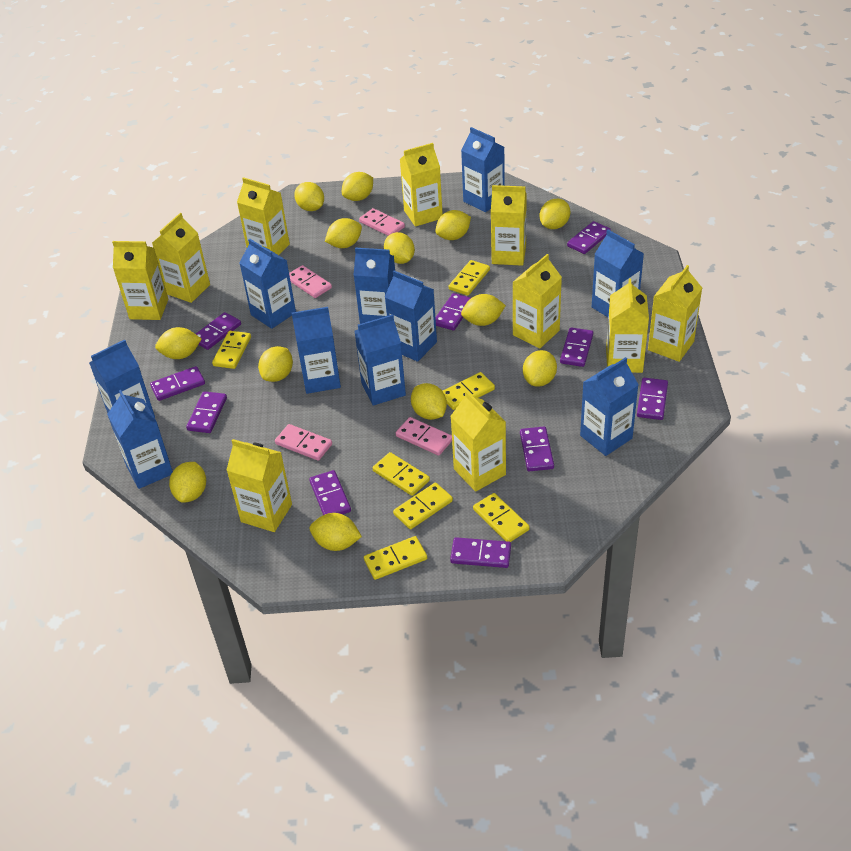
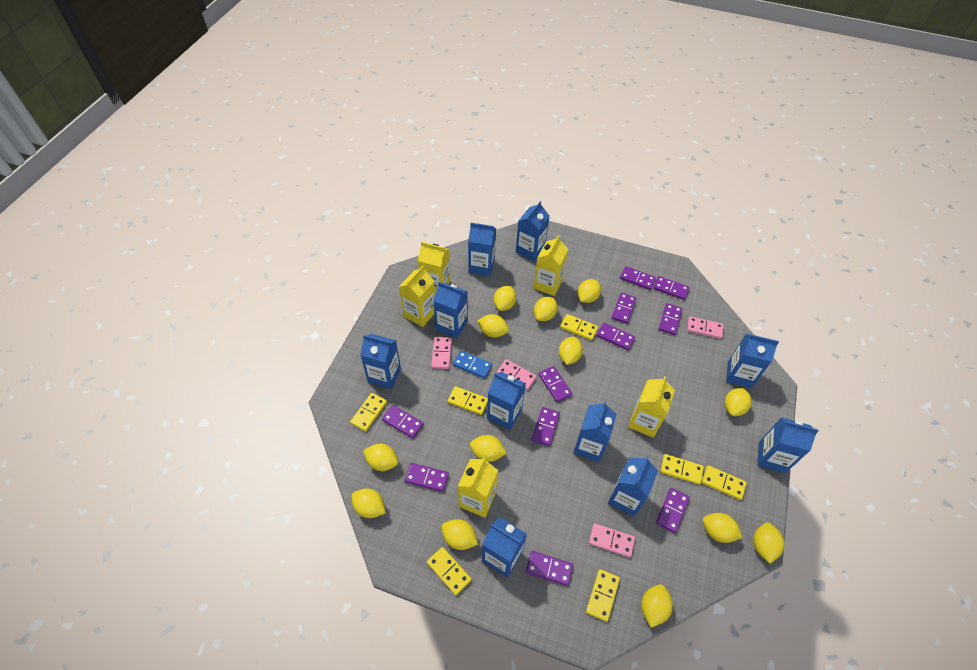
blue domino: 0 -> 1
purple domino: 10 -> 11
yellow carton: 10 -> 5

